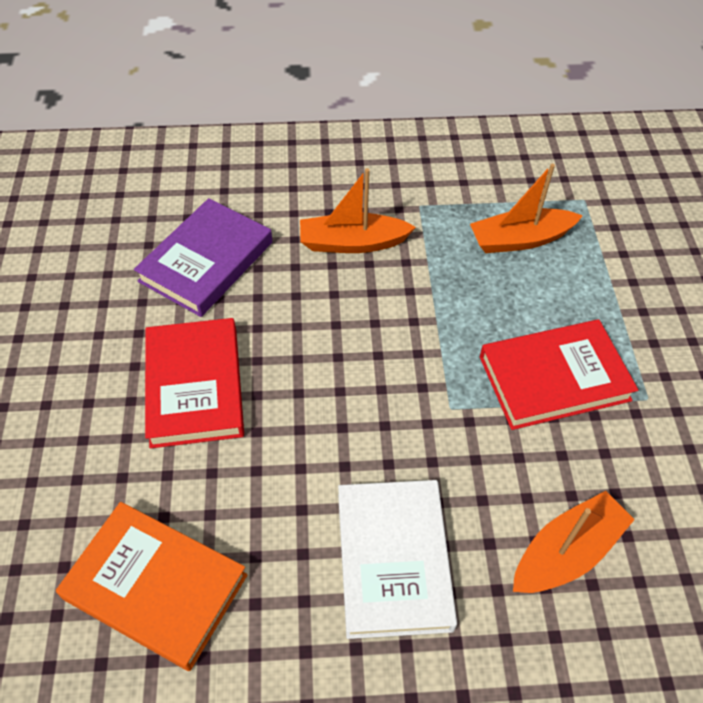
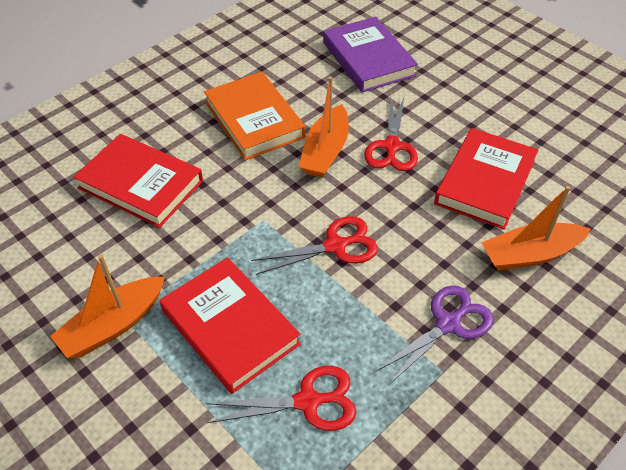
purple scissors: 0 -> 1
red book: 2 -> 3
red scissors: 0 -> 3
white book: 1 -> 0

